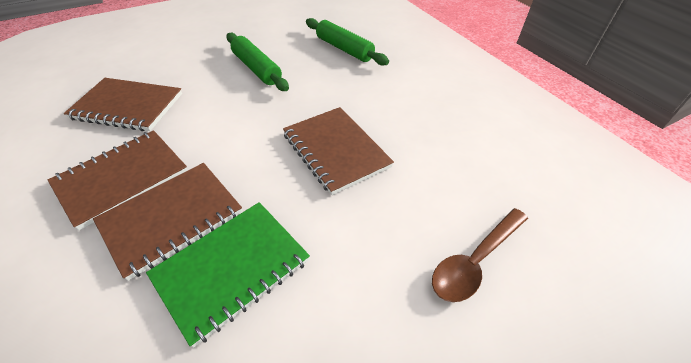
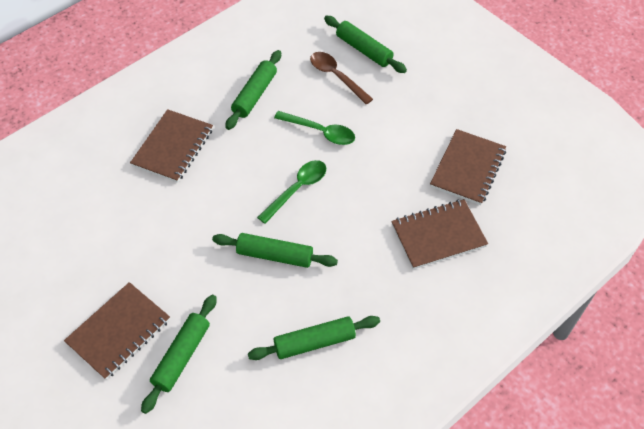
green notebook: 1 -> 0
green rolling pin: 2 -> 5
green spoon: 0 -> 2

